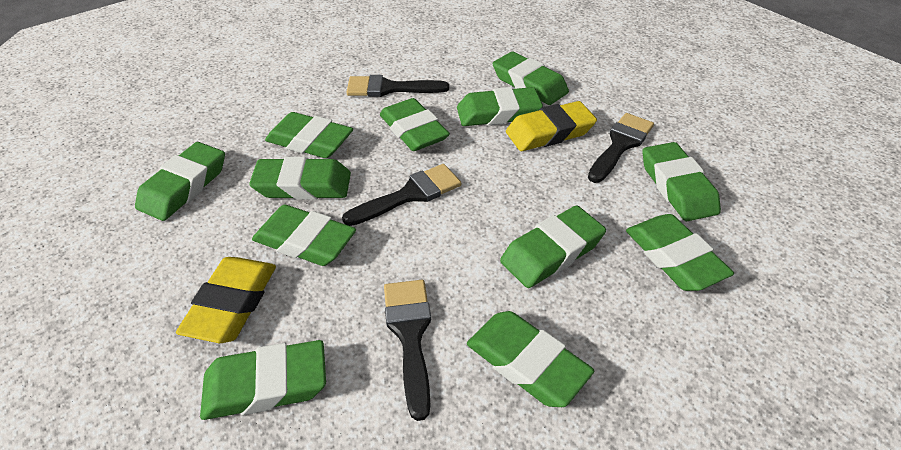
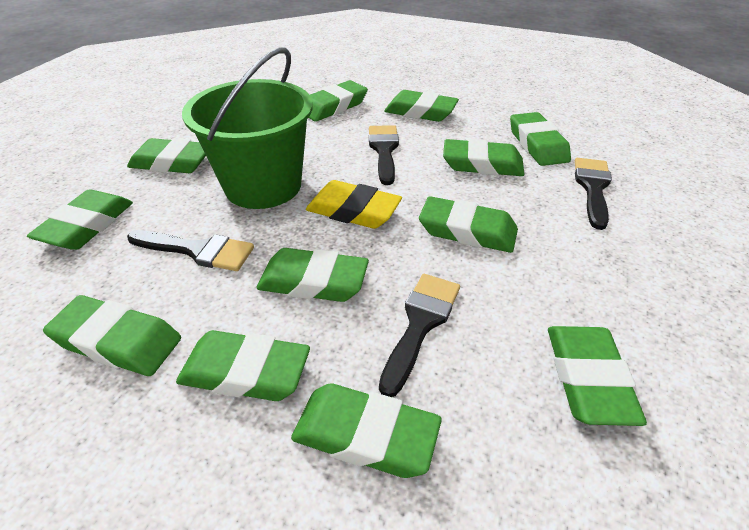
green bucket: 0 -> 1
yellow eraser: 2 -> 1

